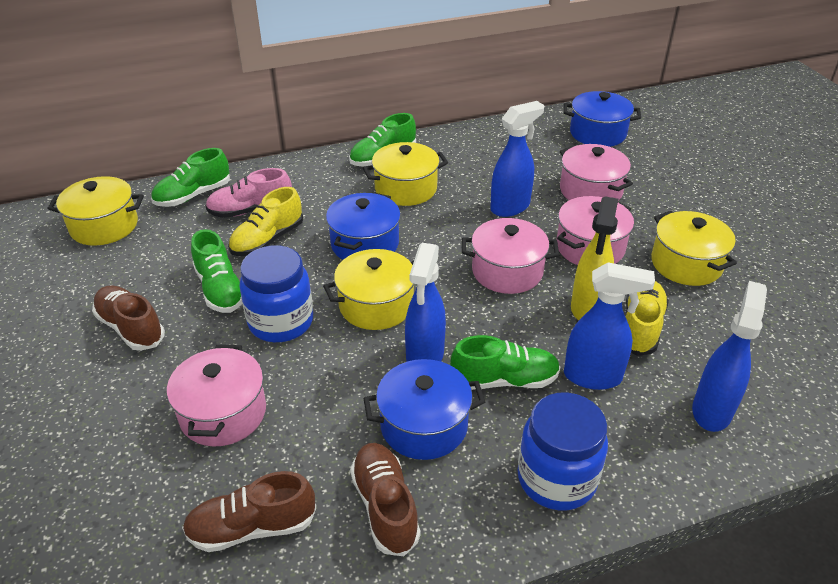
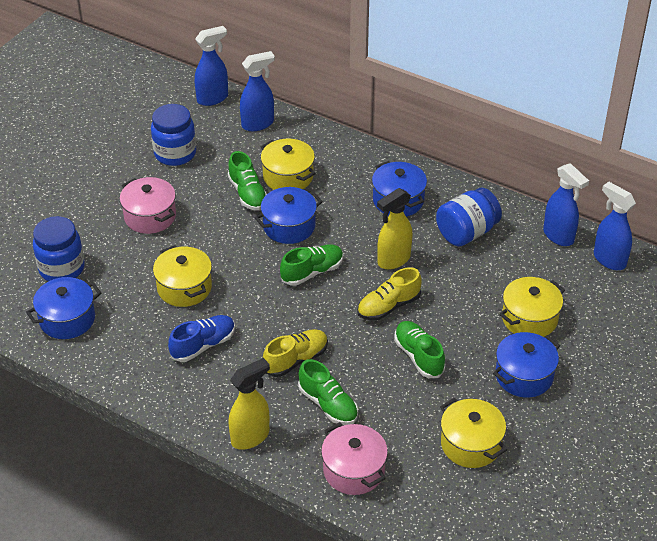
blue jar: 2 -> 3
blue pot: 3 -> 4
blue shoe: 0 -> 1
brown shoe: 3 -> 0
pink pot: 4 -> 2
pink shoe: 1 -> 0
yellow spray bottle: 1 -> 2

